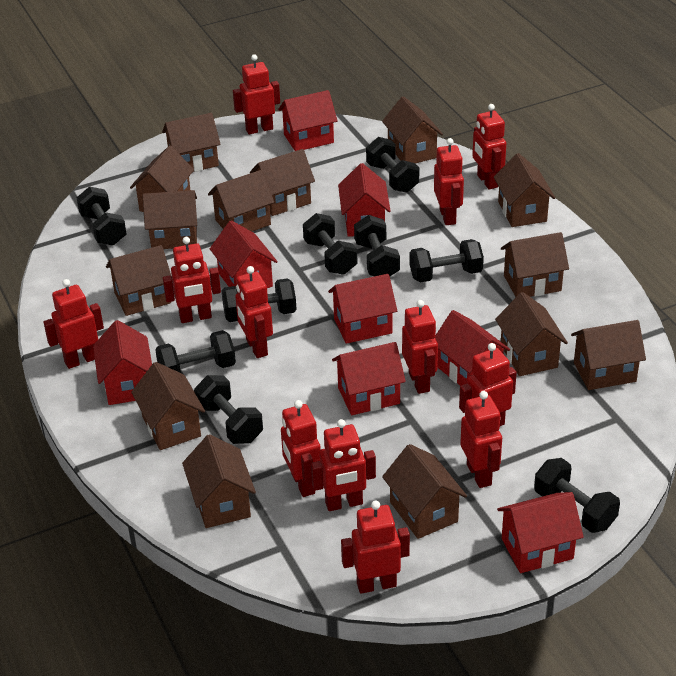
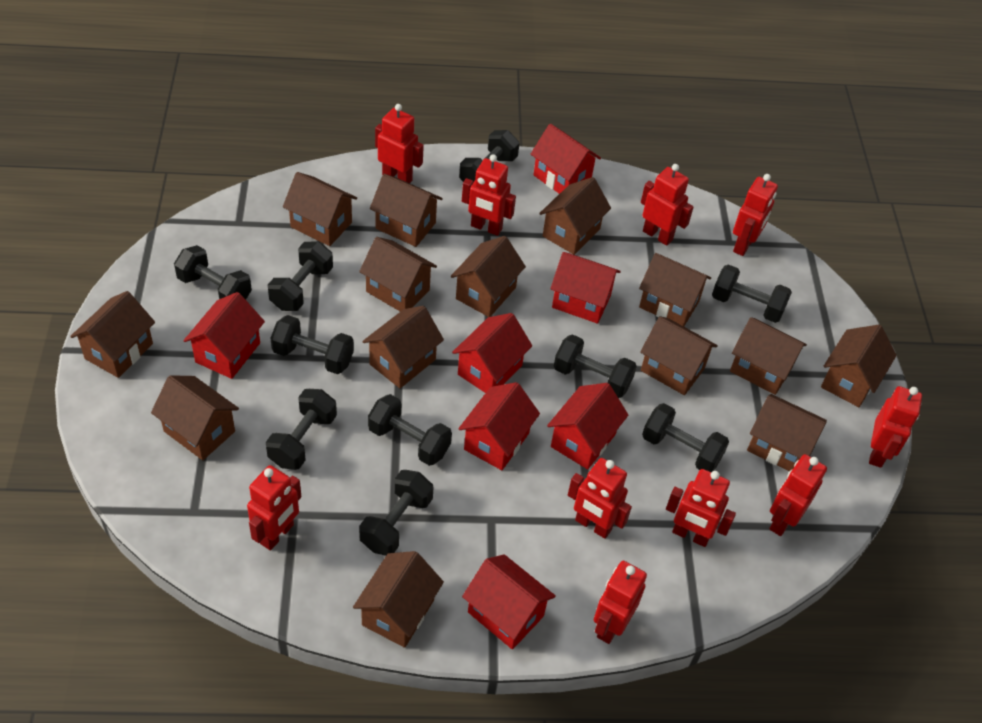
black dumbbell: 9 -> 10
red house: 8 -> 7
red robot: 12 -> 10

